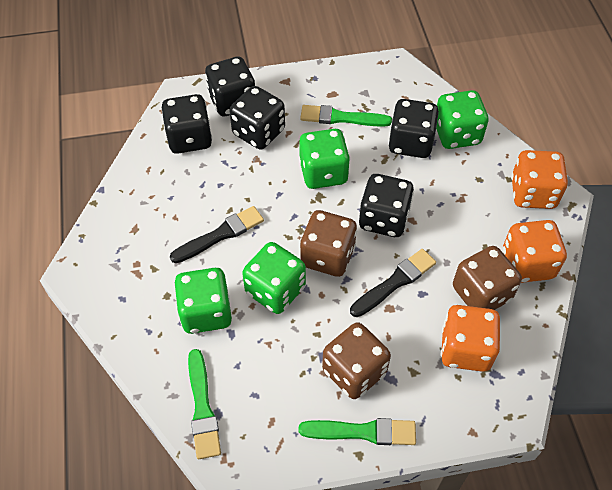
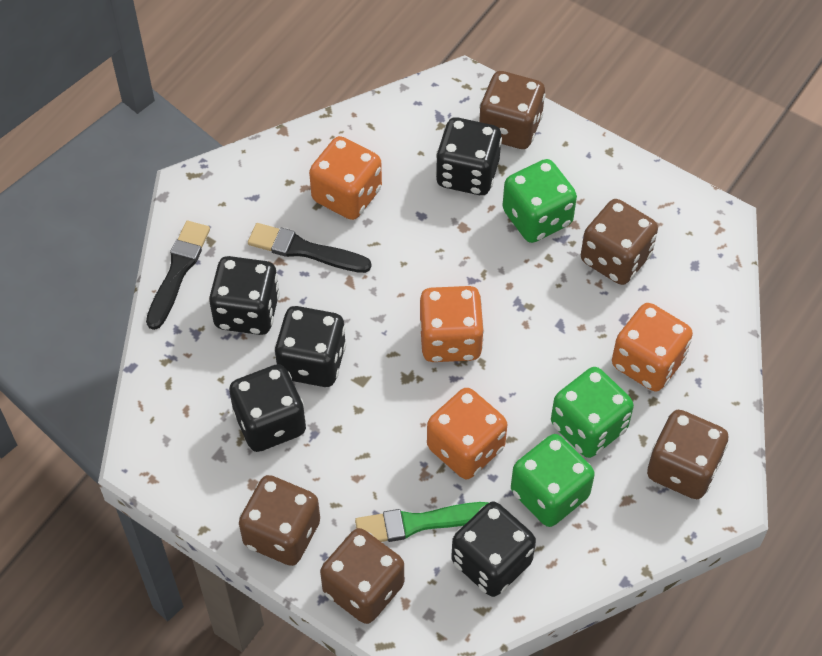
brown dice: 3 -> 5
green brush: 3 -> 1
green dice: 4 -> 3
orange dice: 3 -> 4

